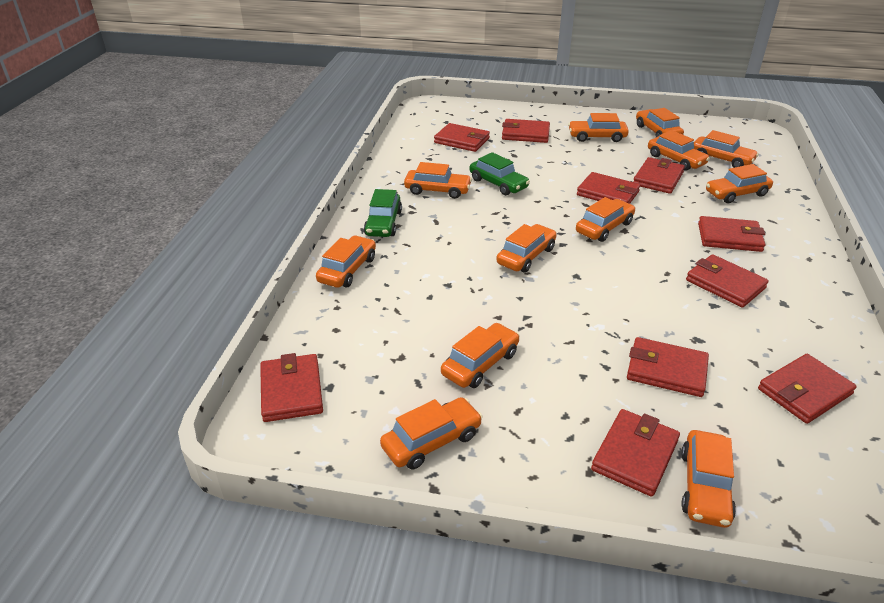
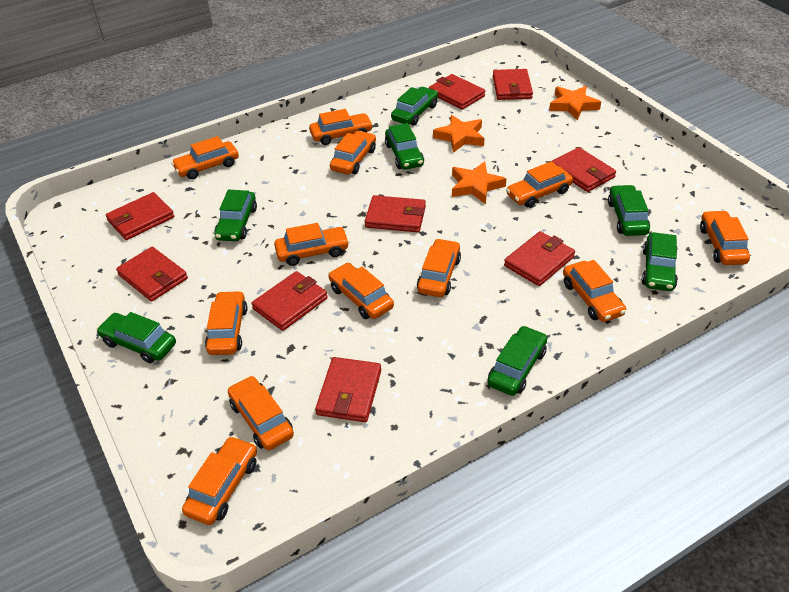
green car: 2 -> 7
orange star: 0 -> 3
red wallet: 10 -> 9

